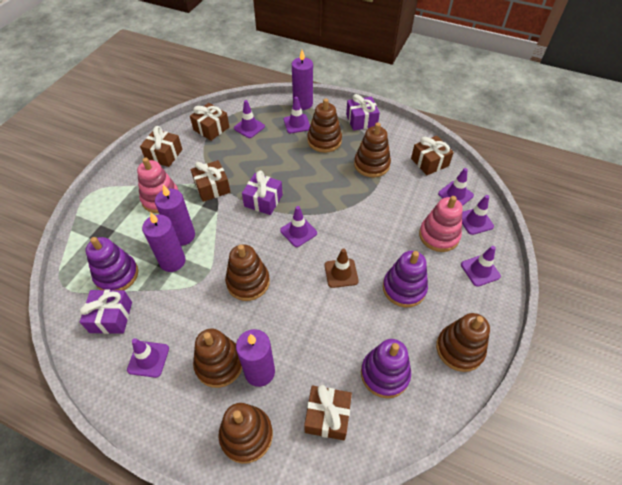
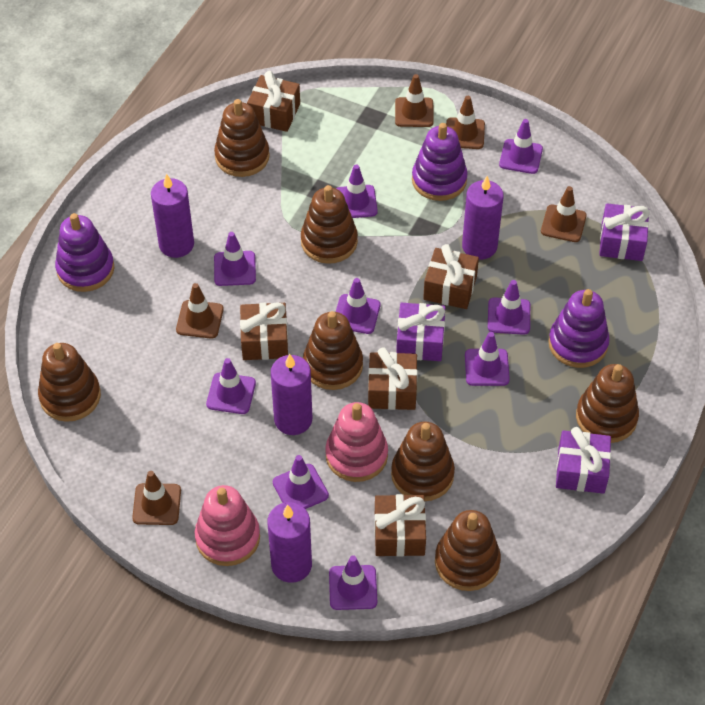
brown stacking toy: 6 -> 7
brown traffic cone: 1 -> 5
purple traffic cone: 7 -> 9

